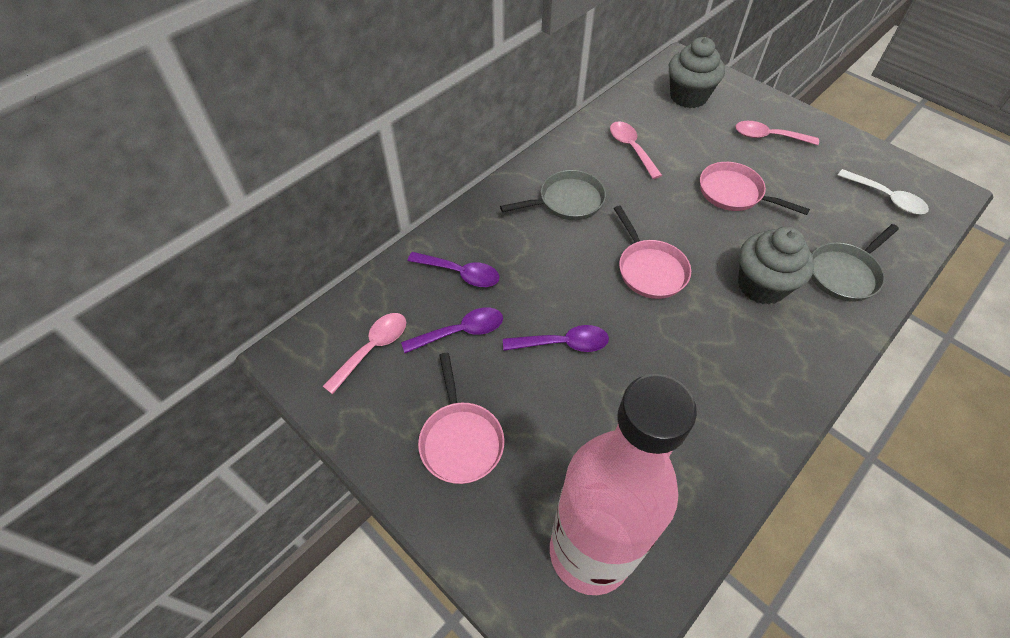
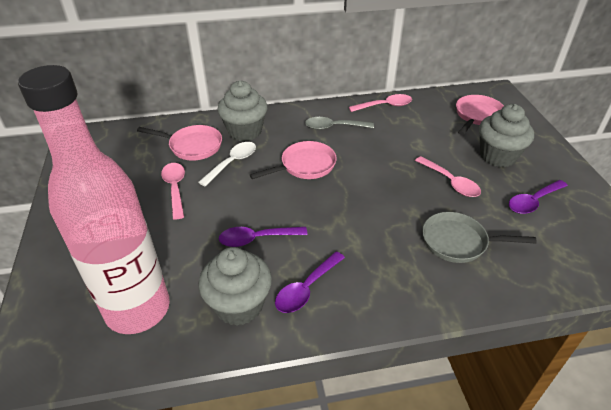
grey cupcake: 2 -> 3
grey pan: 2 -> 1
grey spoon: 0 -> 1

